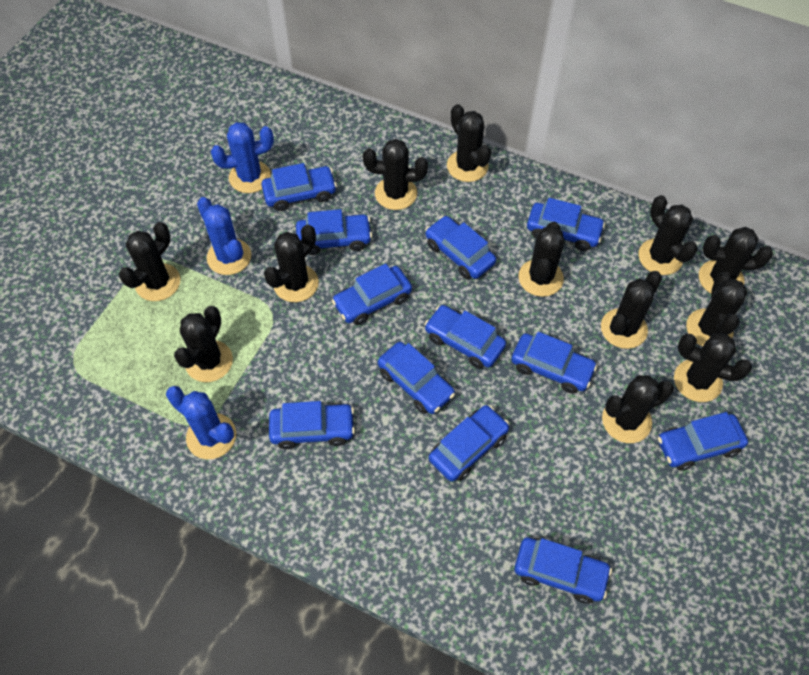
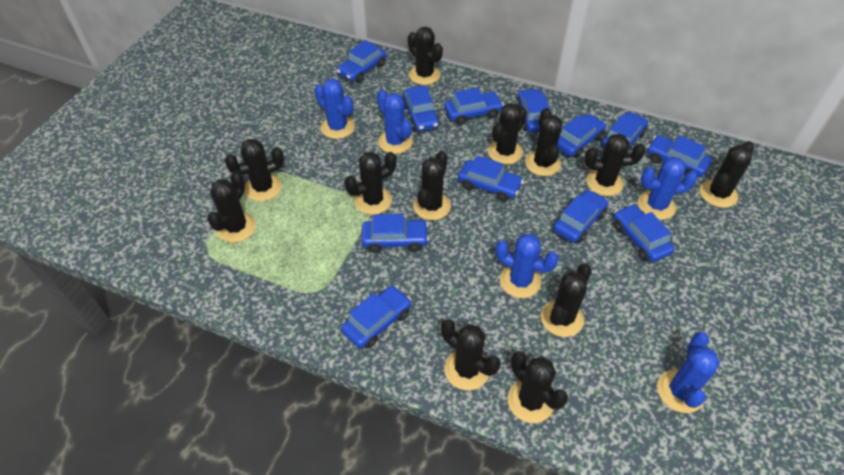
blue cactus: 3 -> 5

